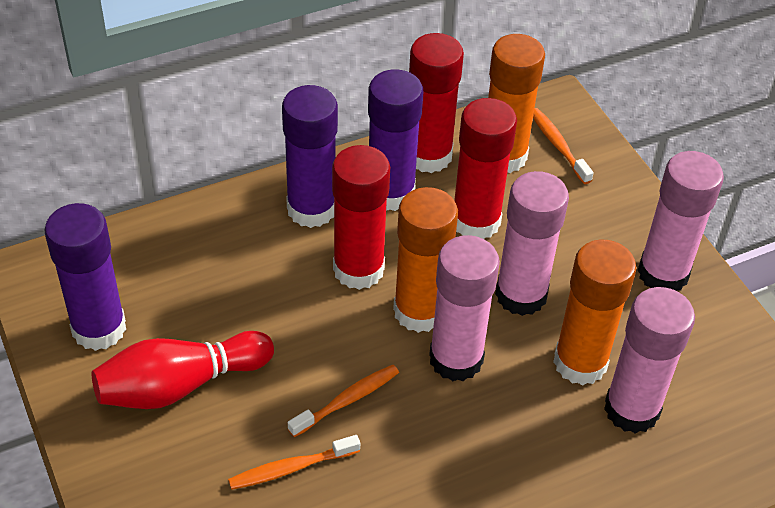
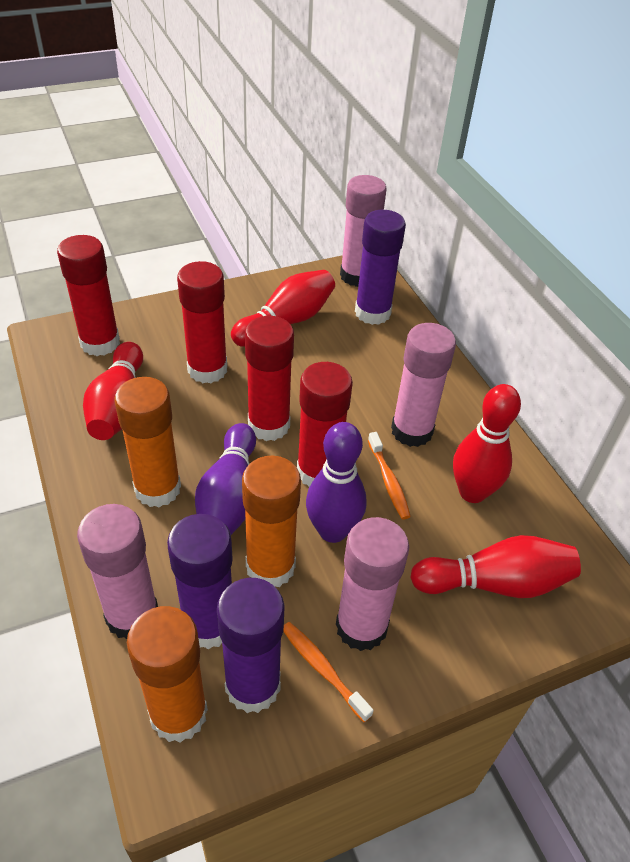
orange toothbrush: 3 -> 2
purple bowling pin: 0 -> 2
red bowling pin: 1 -> 4
red glue stick: 3 -> 4

